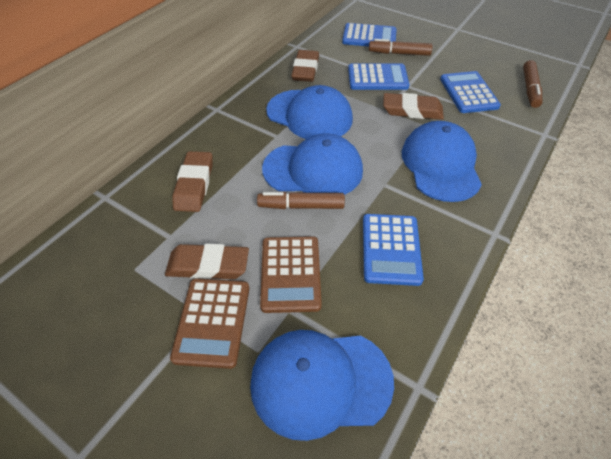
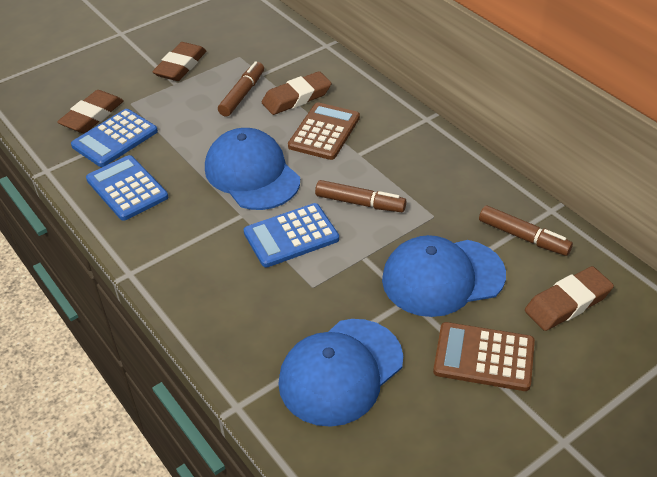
blue calculator: 4 -> 3
blue cap: 4 -> 3

